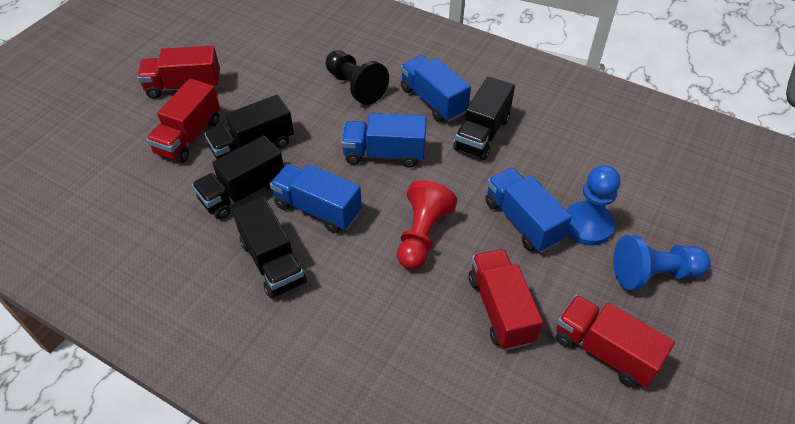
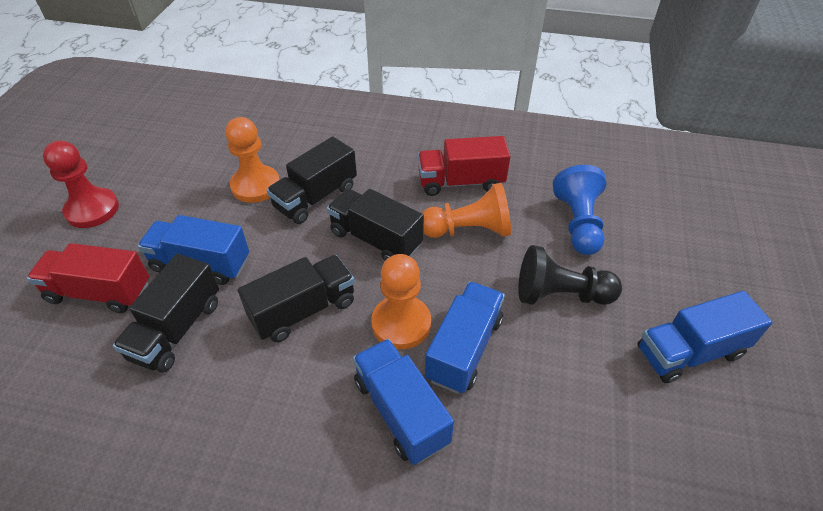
blue pawn: 2 -> 1
orange pawn: 0 -> 3
red truck: 4 -> 2

